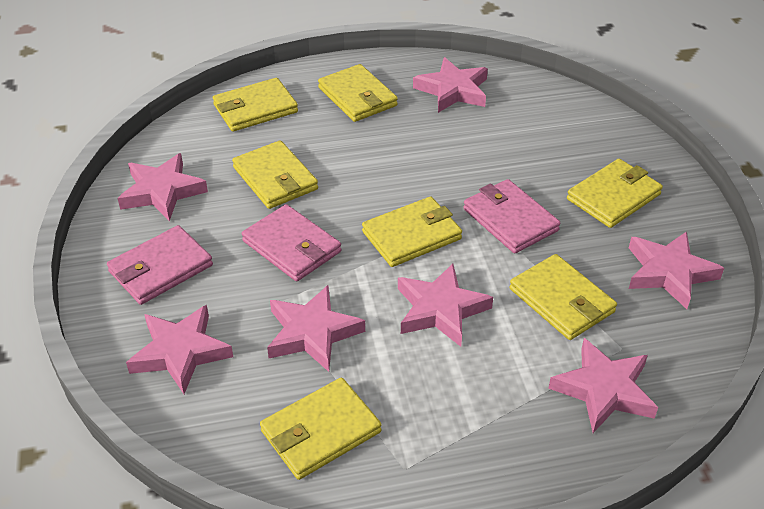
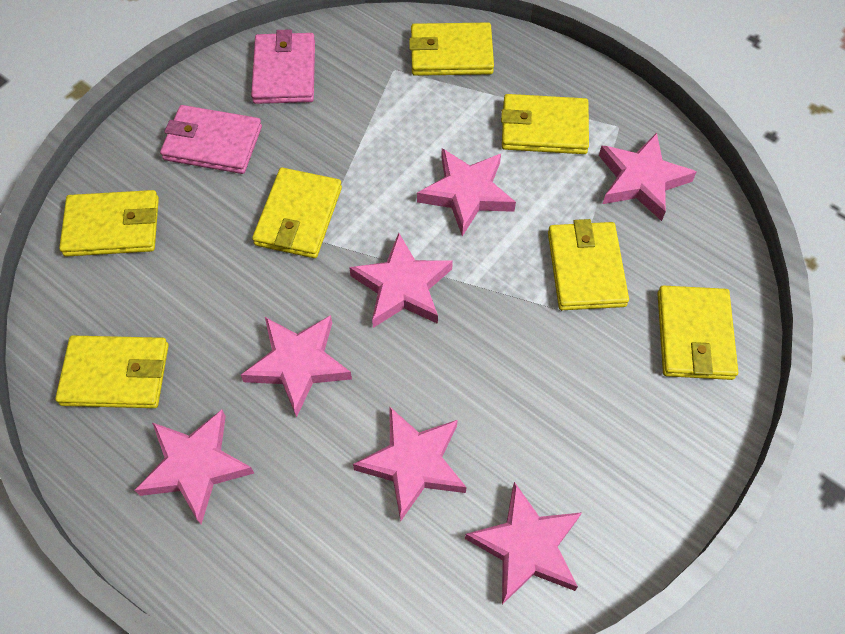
pink wallet: 3 -> 2

